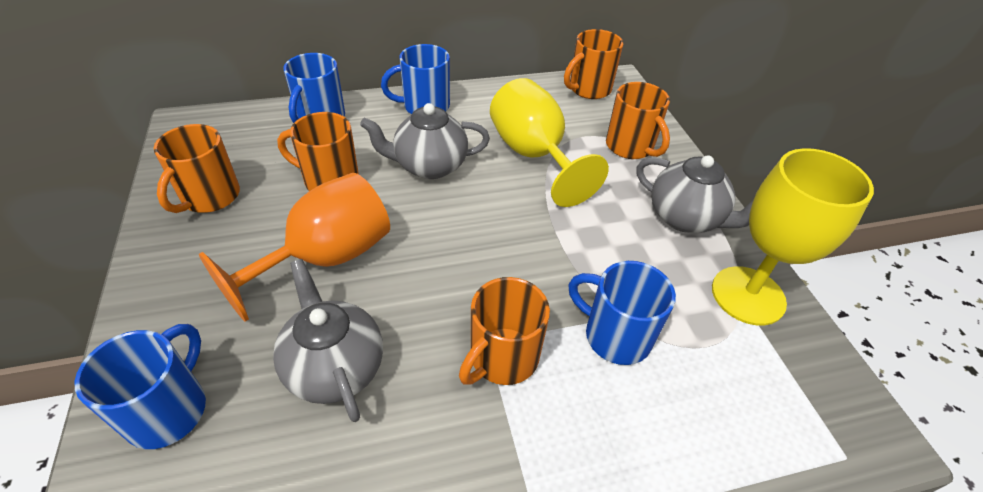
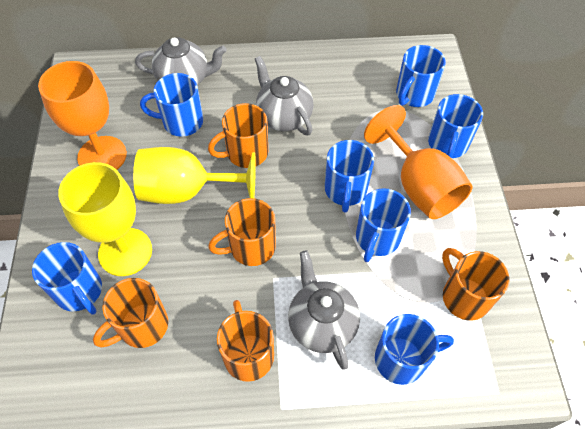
blue mug: 4 -> 7
orange goblet: 1 -> 2

